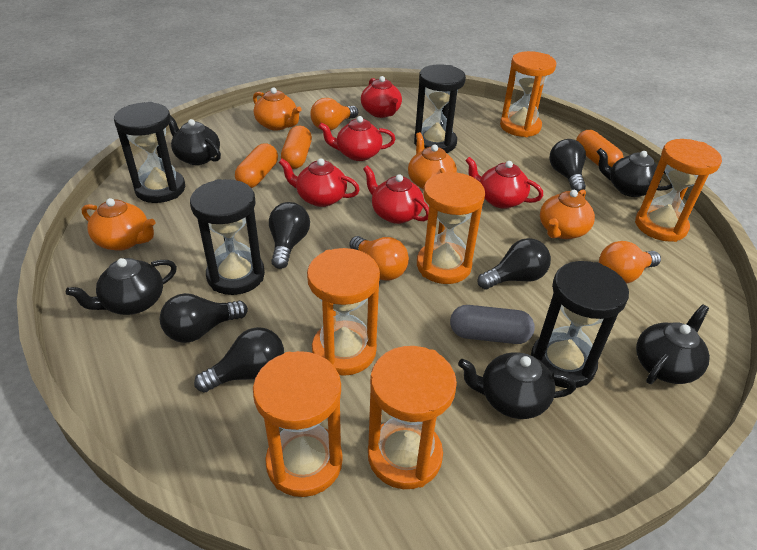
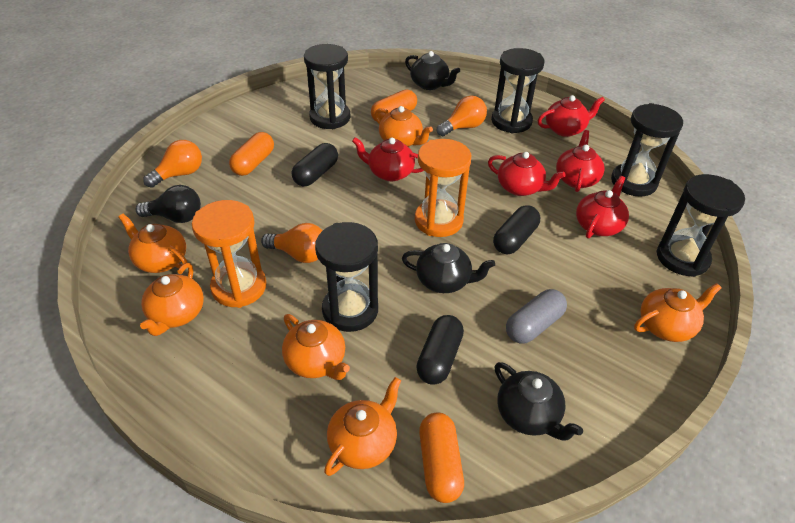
black capsule: 0 -> 3
black hourglass: 4 -> 5
black light bulb: 5 -> 1
black teapot: 5 -> 3
orange hourglass: 6 -> 2
orange teapot: 4 -> 6

